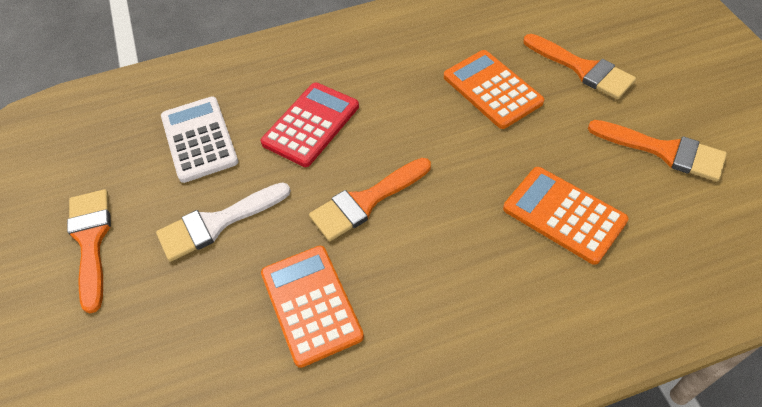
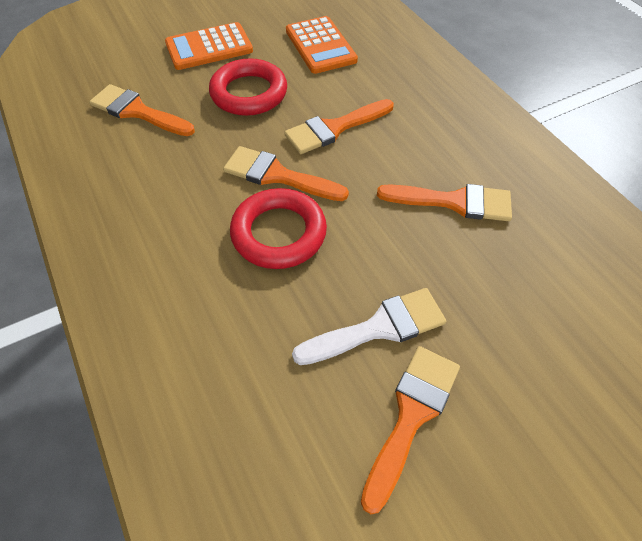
orange brush: 4 -> 5
orange calculator: 3 -> 2
red calculator: 1 -> 0
red ring: 0 -> 2
white calculator: 1 -> 0

